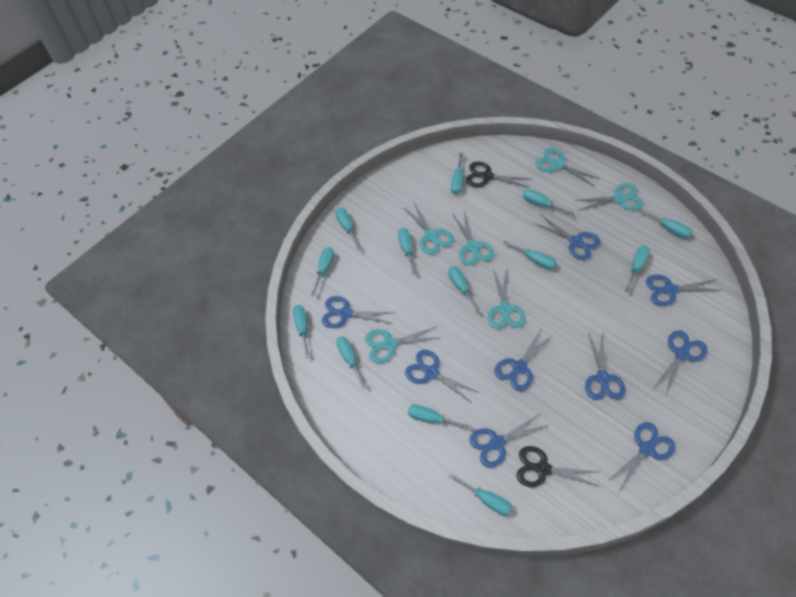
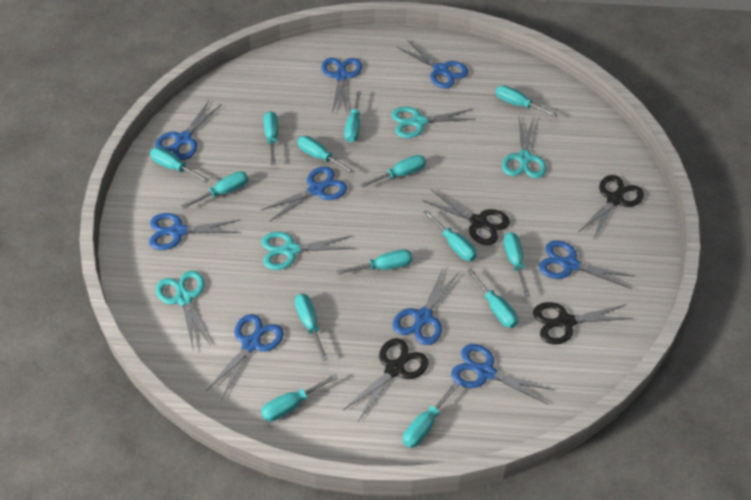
black scissors: 2 -> 4
turquoise scissors: 6 -> 4
turquoise screwdriver: 13 -> 14

